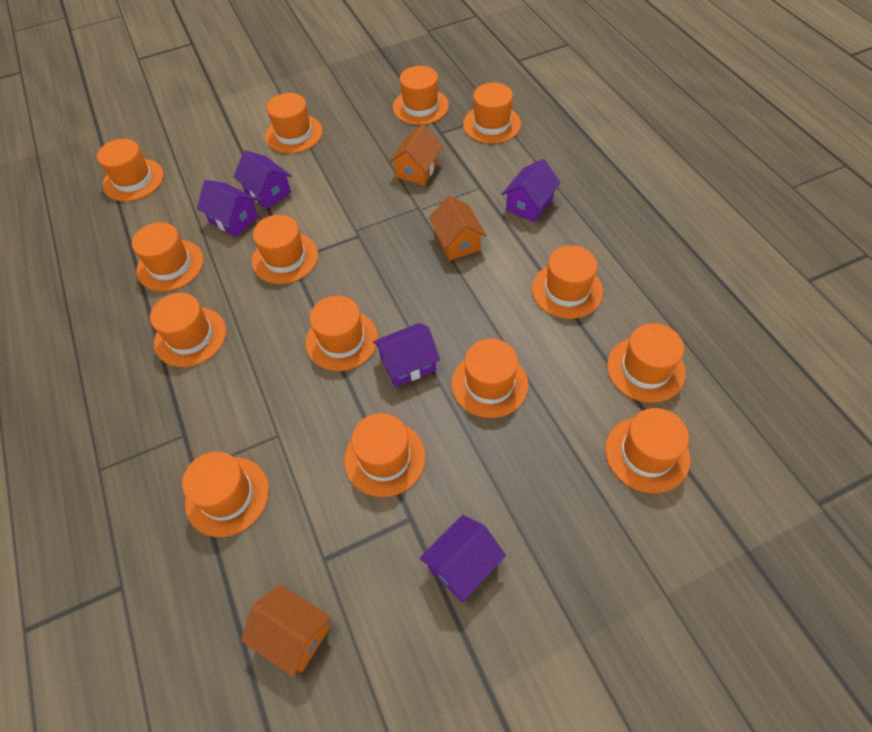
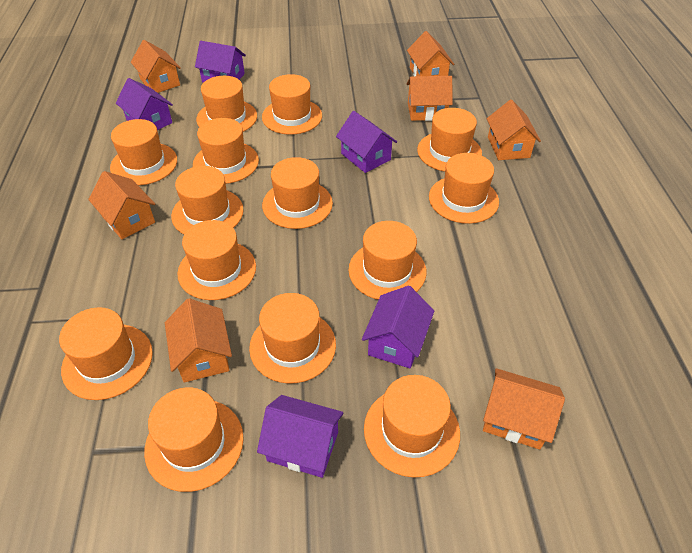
orange house: 3 -> 7

